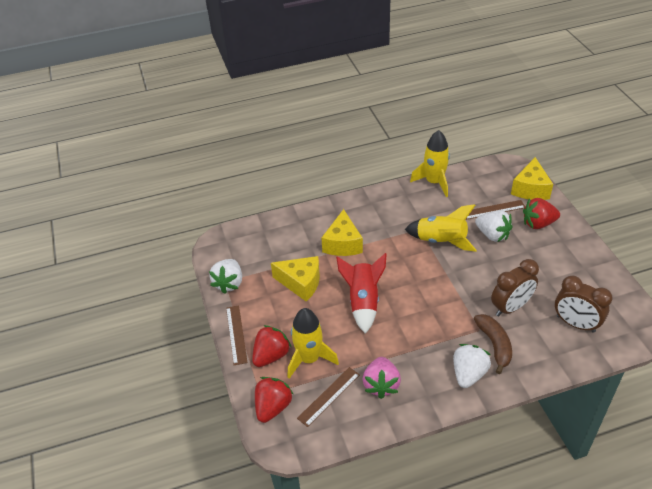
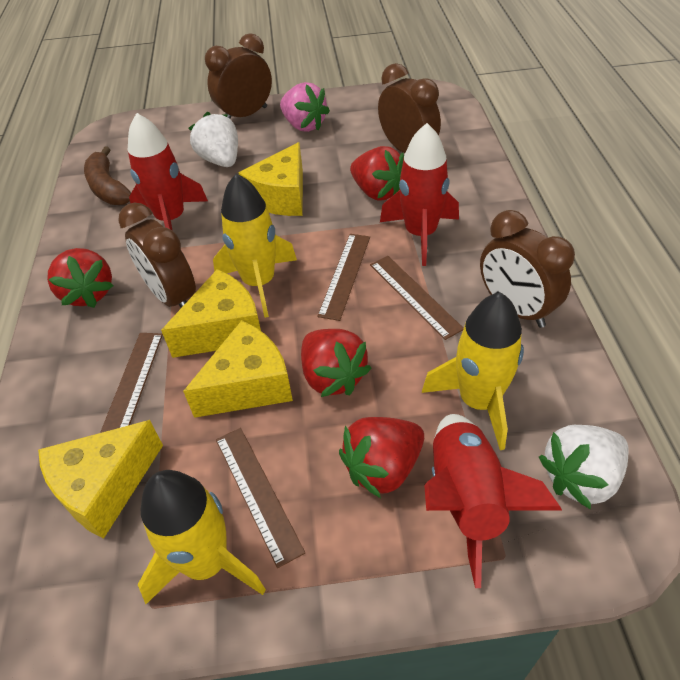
brown clock: 2 -> 4
brown ruler: 3 -> 4
red rocket: 1 -> 3
red strawberry: 3 -> 4
white strawberry: 3 -> 2
yellow cheese: 3 -> 4

